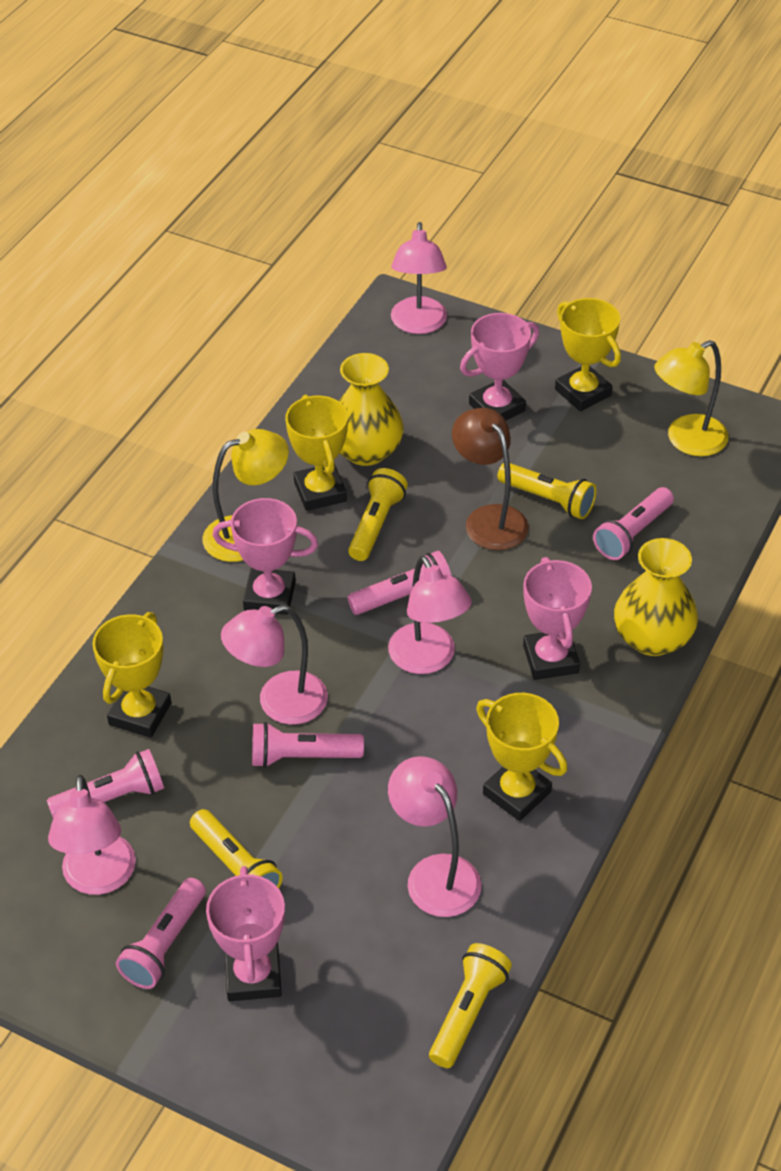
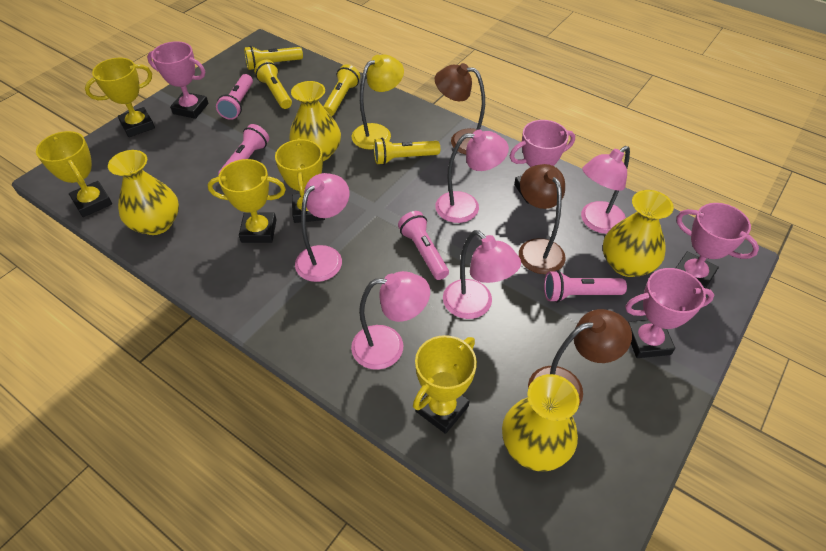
brown lamp: 1 -> 3
pink flashlight: 5 -> 4
yellow lamp: 2 -> 1
yellow trophy: 4 -> 5
yellow vase: 2 -> 4

